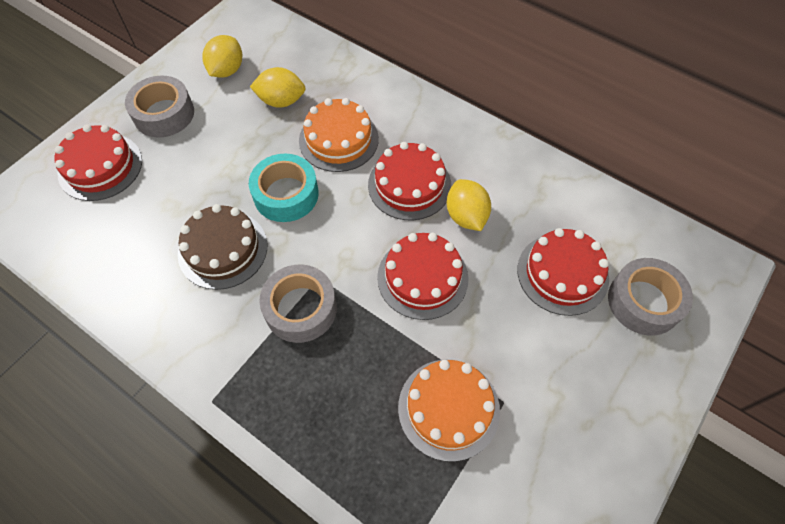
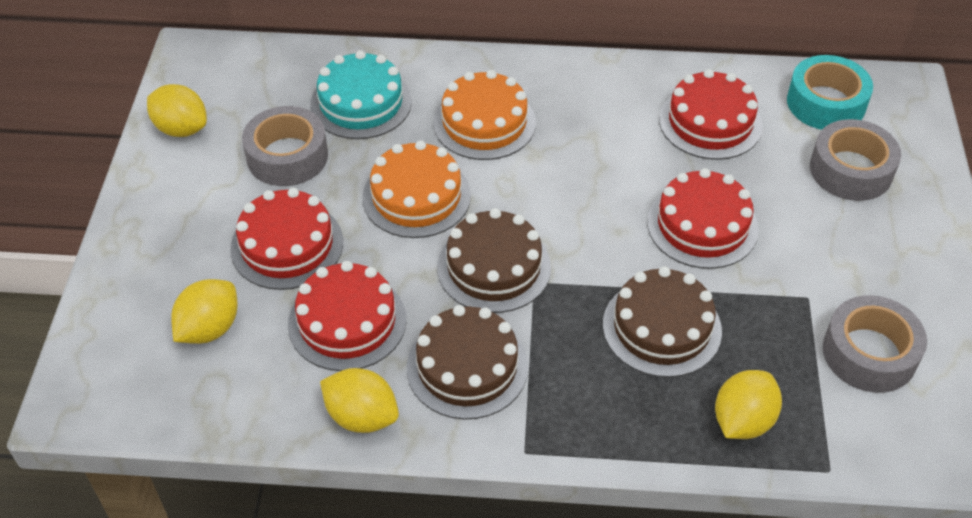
brown cake: 1 -> 3
turquoise cake: 0 -> 1
yellow lemon: 3 -> 4

